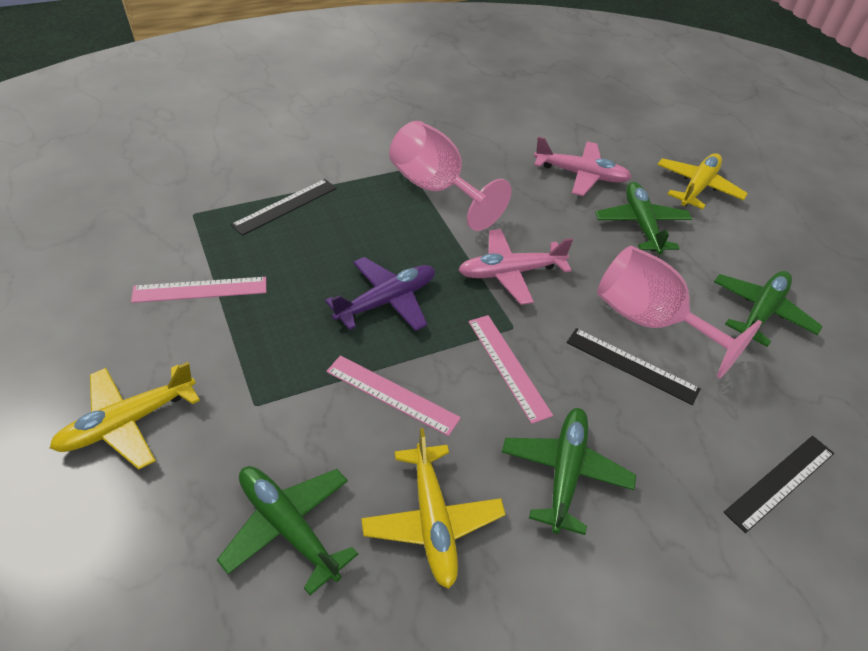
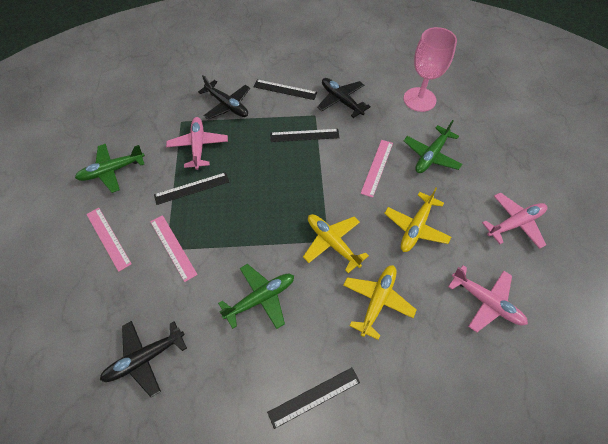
black plane: 0 -> 3
black ruler: 3 -> 4
green plane: 4 -> 3
pink goblet: 2 -> 1
pink plane: 2 -> 3
purple plane: 1 -> 0

